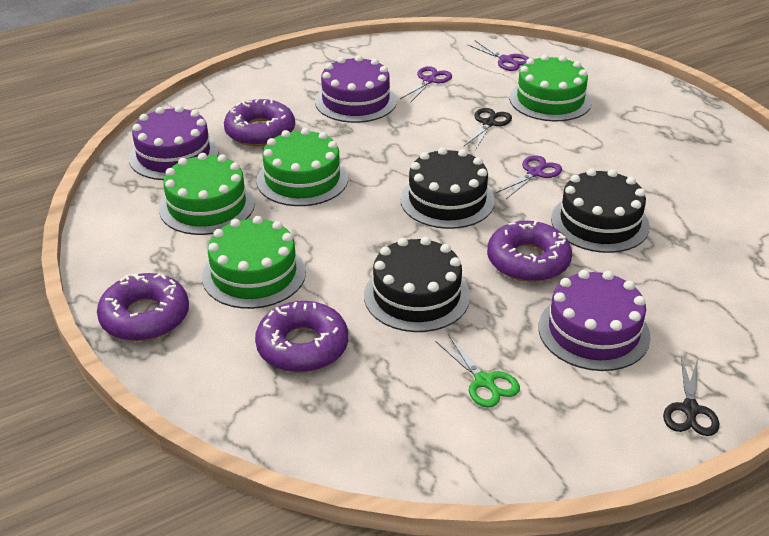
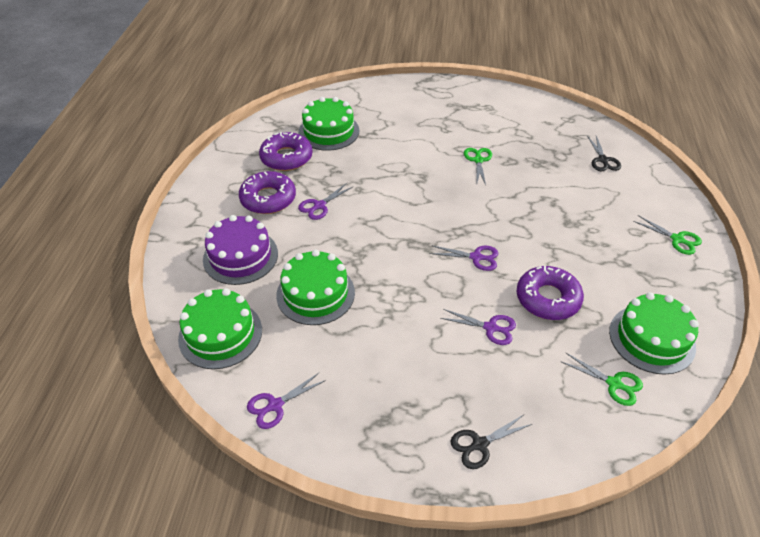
black cake: 3 -> 0
green scissors: 1 -> 3
purple cake: 3 -> 1
purple donut: 4 -> 3
purple scissors: 3 -> 4

